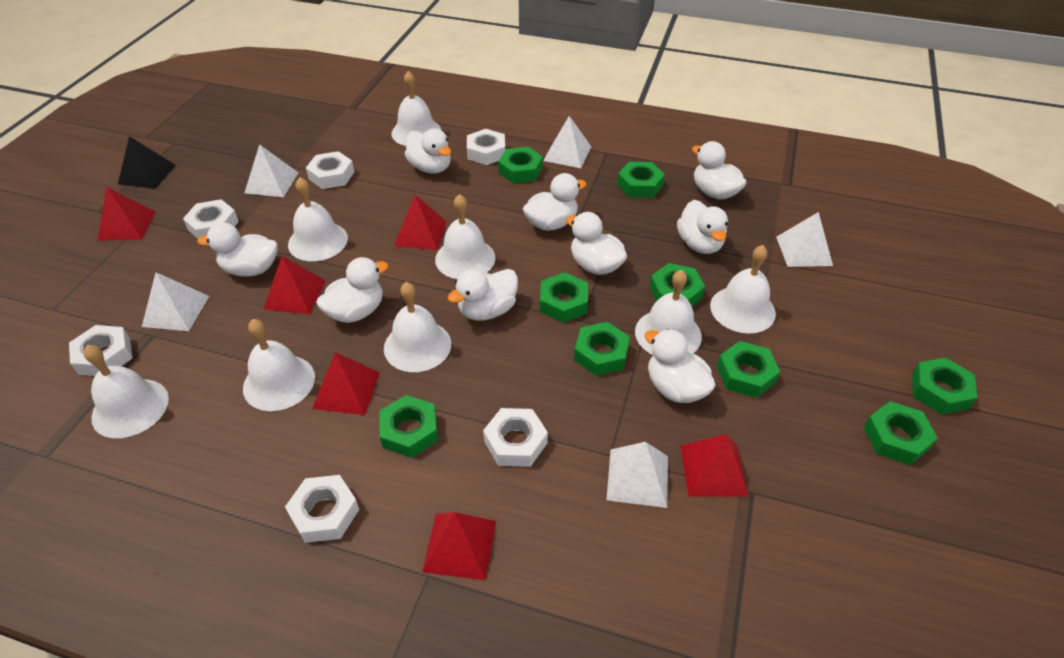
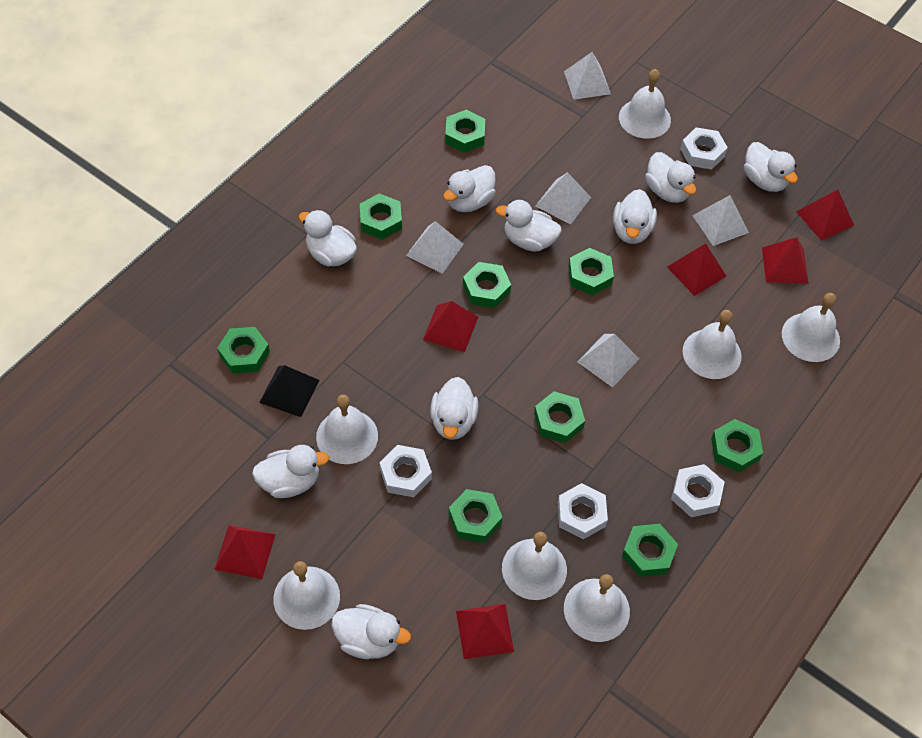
white bell: 8 -> 7
white nut: 6 -> 4

